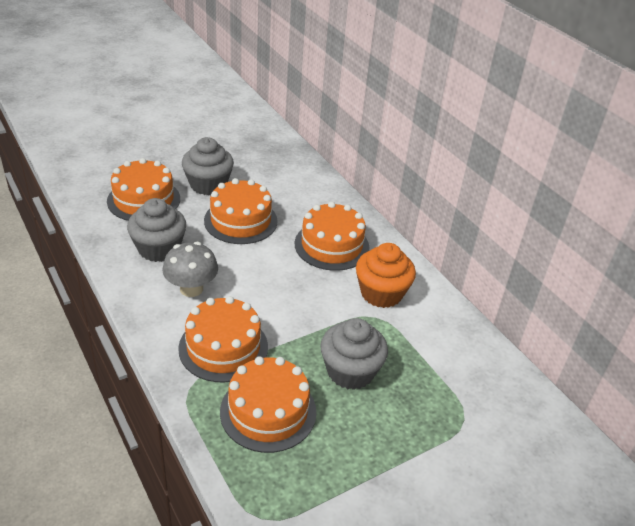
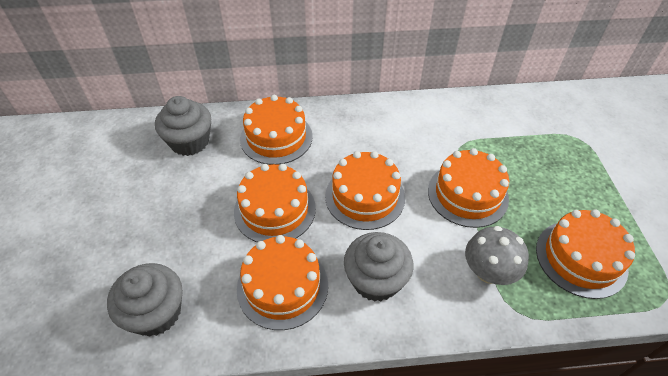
orange cake: 5 -> 6
orange cupcake: 1 -> 0

